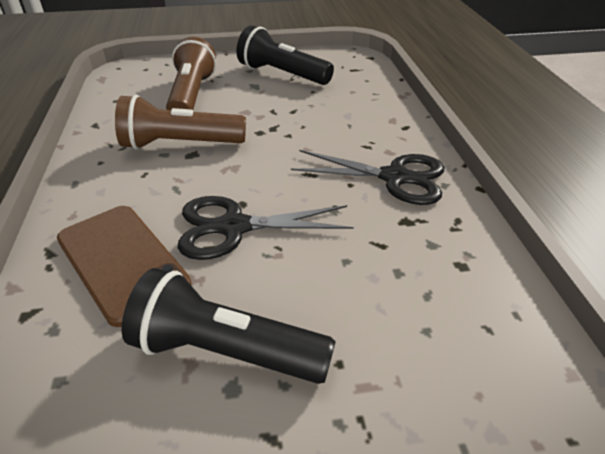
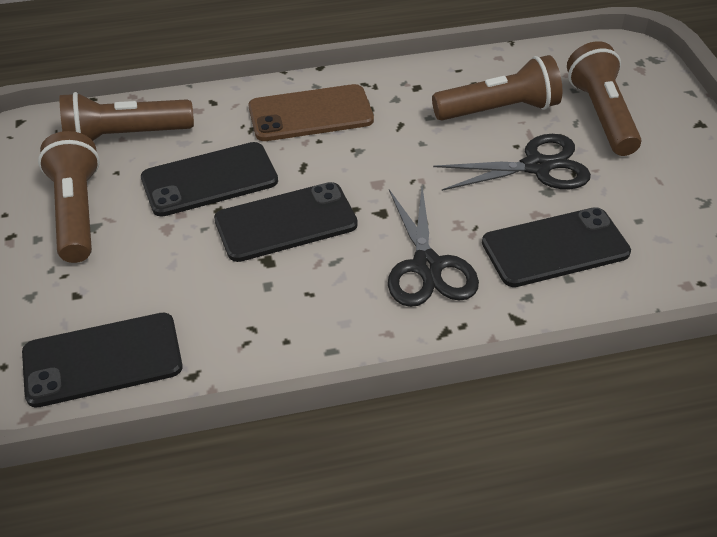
black flashlight: 2 -> 0
black phone: 0 -> 4
brown flashlight: 2 -> 4

